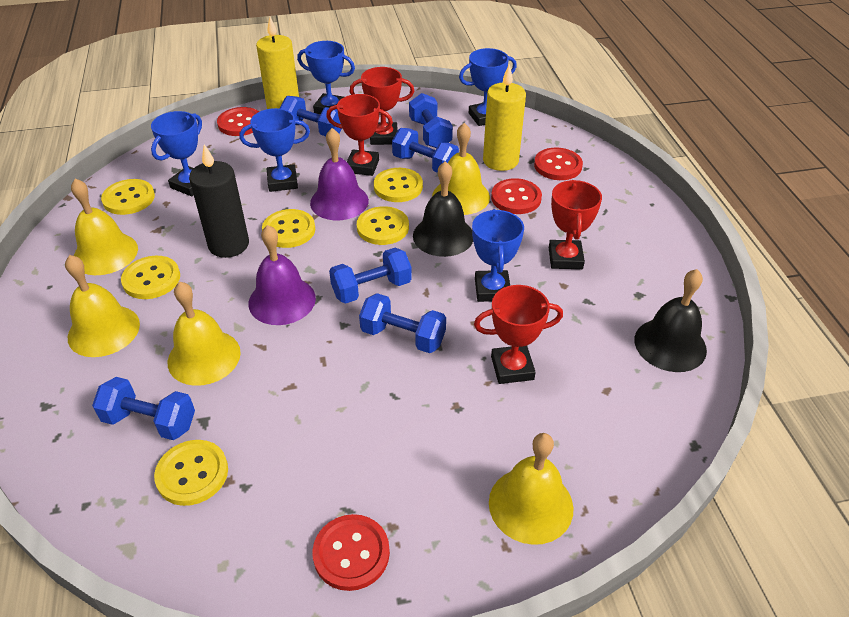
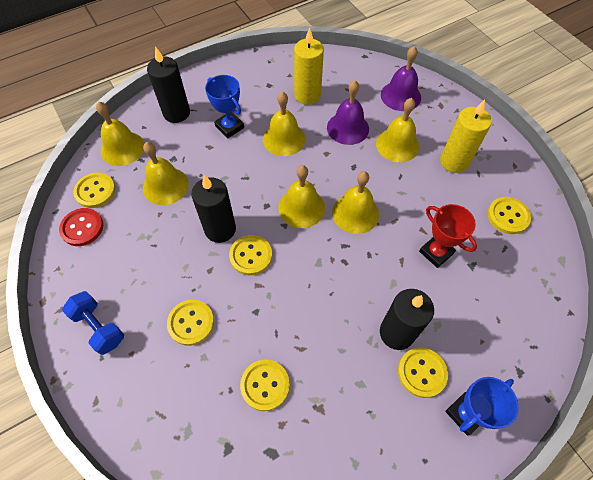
black bell: 2 -> 0
black candle: 1 -> 3
blue dumbbell: 6 -> 1
blue trophy: 5 -> 2
red button: 4 -> 1
red trophy: 4 -> 1
yellow bell: 5 -> 6

